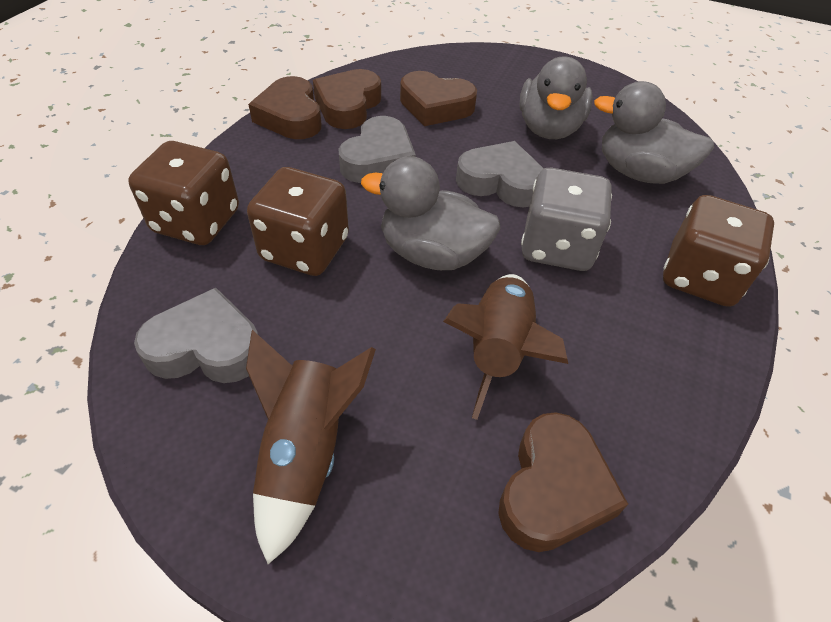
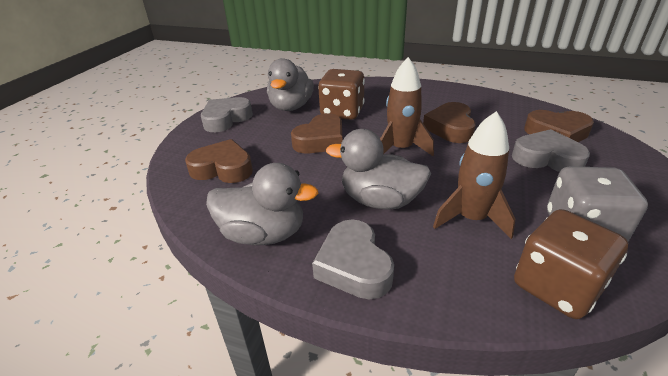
brown dice: 3 -> 2

